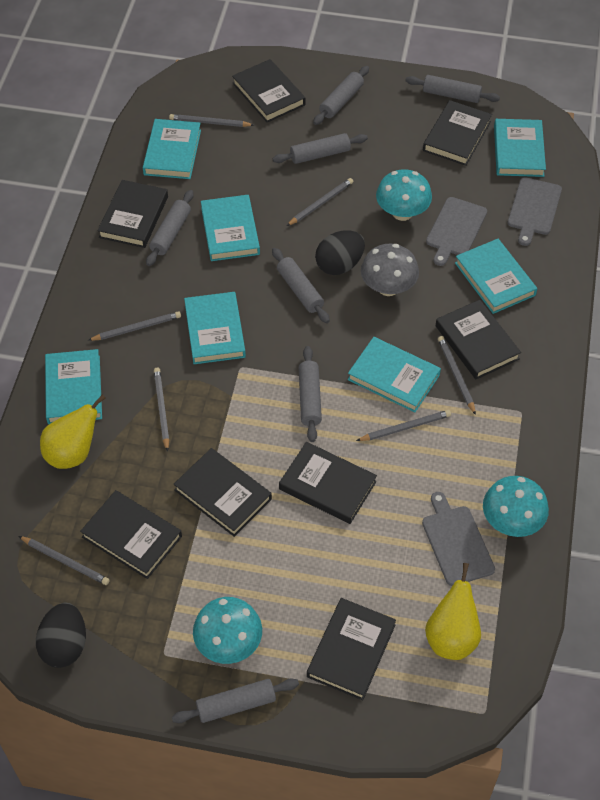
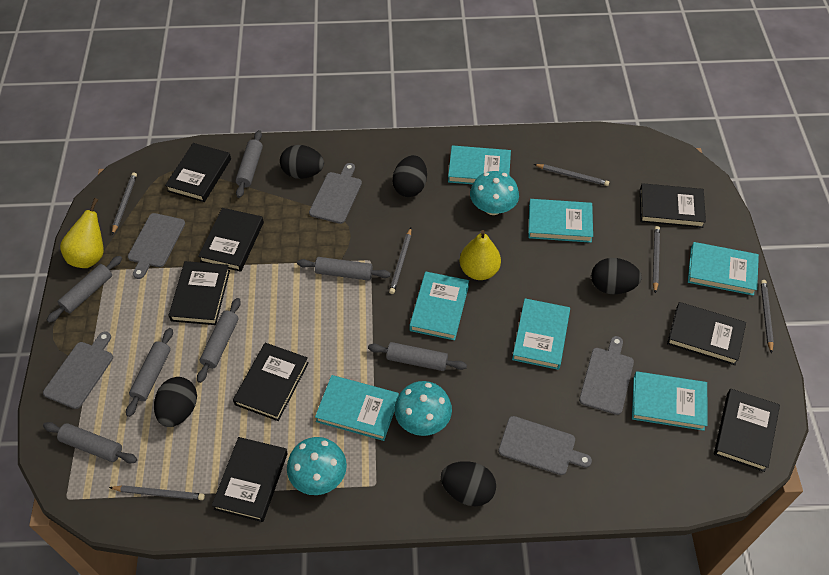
black egg: 2 -> 5
grey cutting board: 3 -> 5
grey mushroom: 1 -> 0
grey pencil: 7 -> 6

